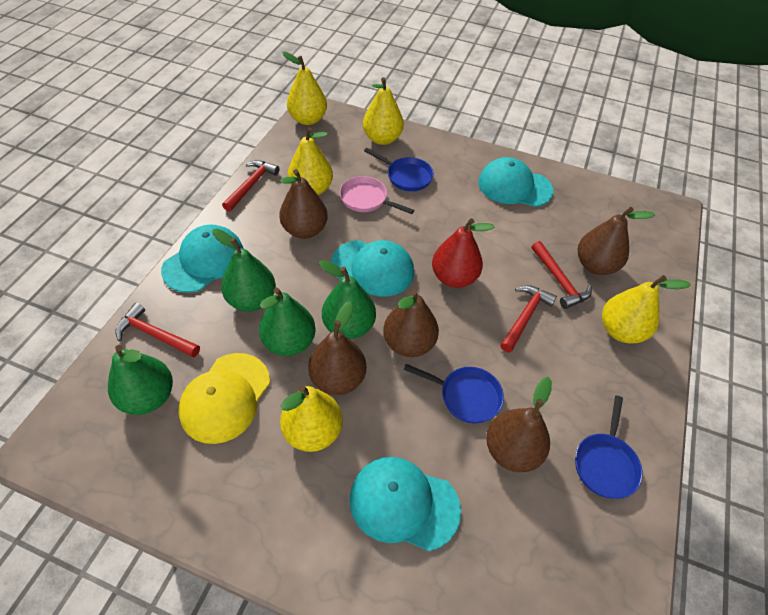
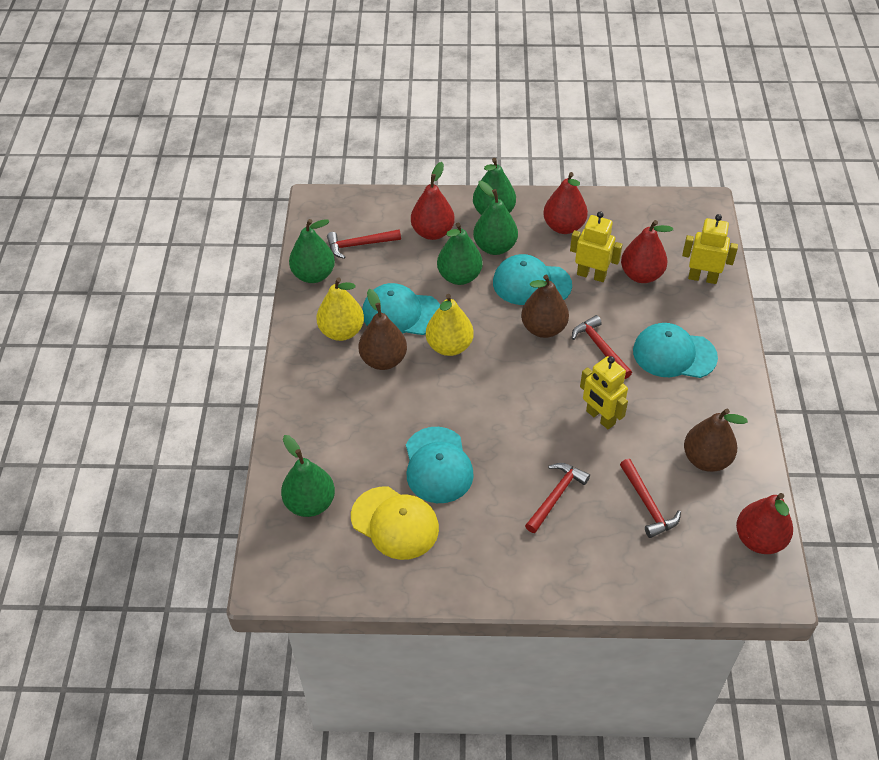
blue pan: 3 -> 0
brown pear: 5 -> 3
green pear: 4 -> 5
pink pan: 1 -> 0
red pear: 1 -> 4
yellow pear: 5 -> 2
yellow robot: 0 -> 3

